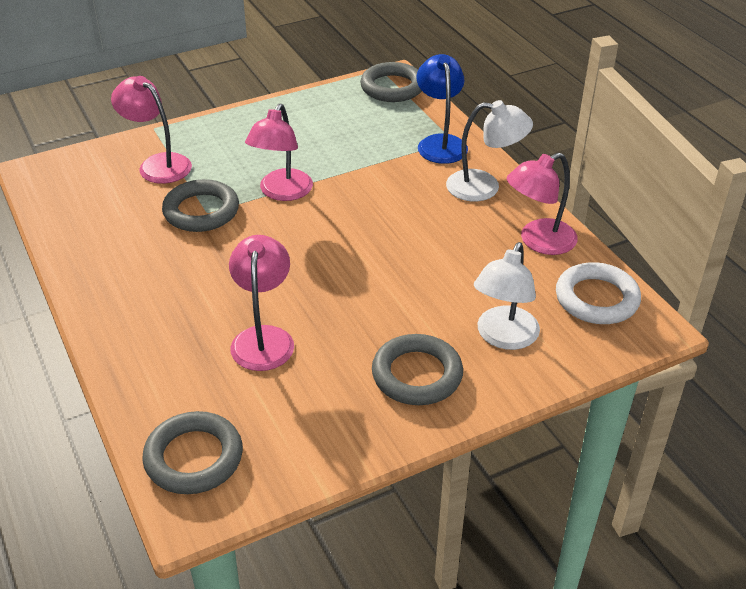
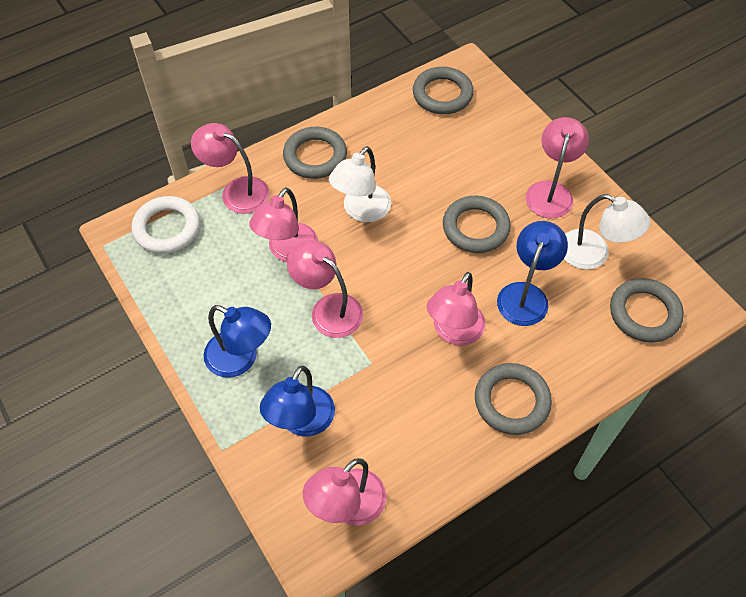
blue lamp: 1 -> 3
grey ring: 4 -> 5
pink lamp: 4 -> 6

